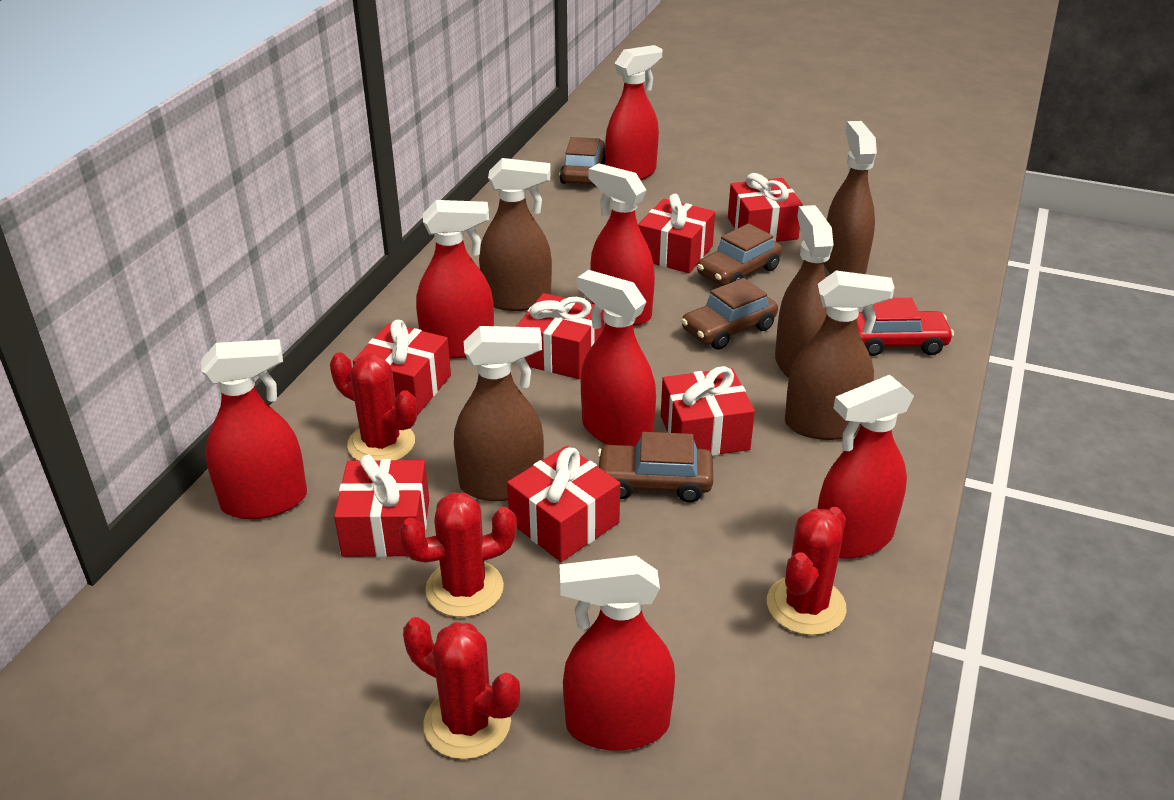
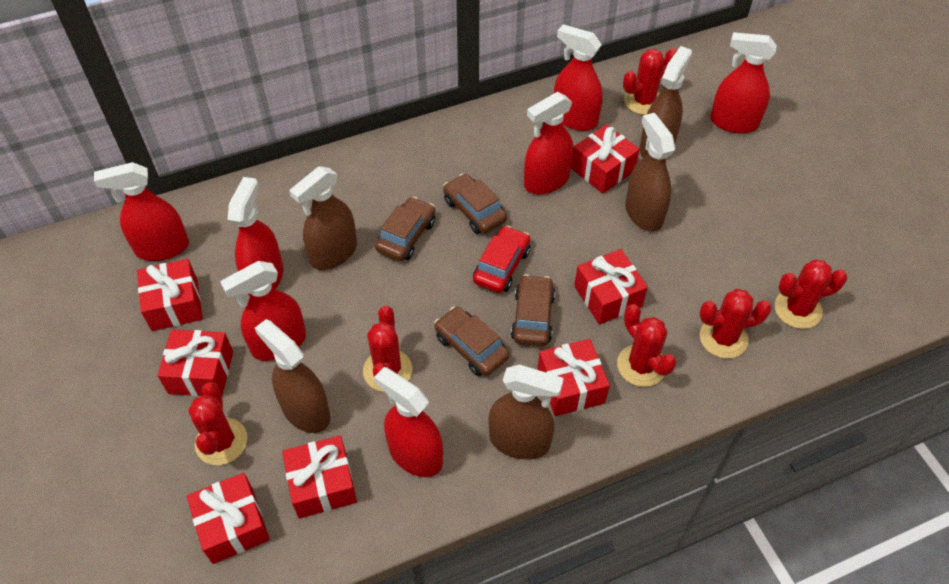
red cactus: 4 -> 6

